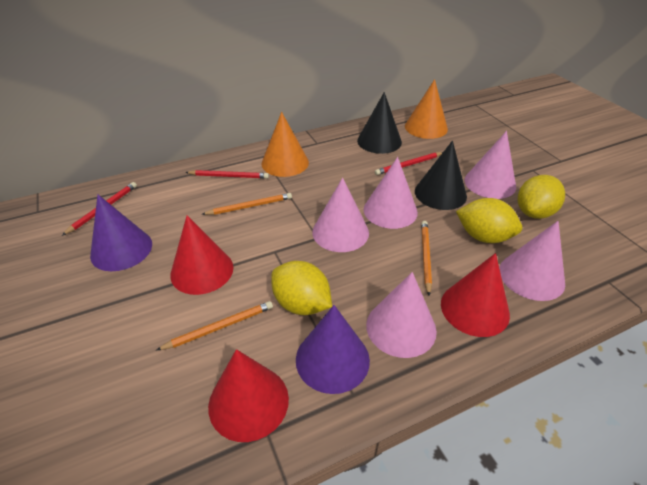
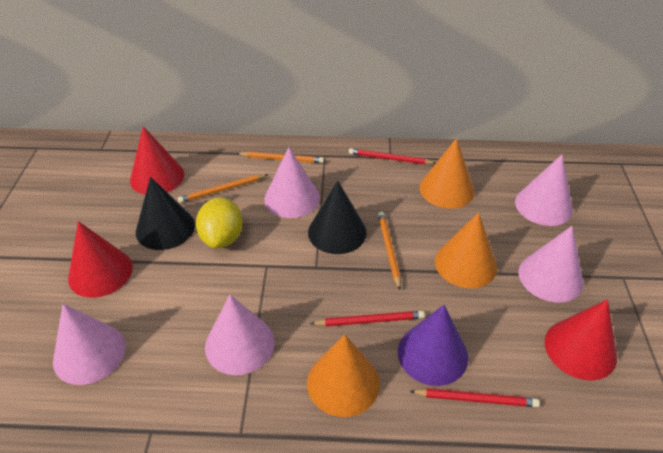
orange cone: 2 -> 3
purple cone: 2 -> 1
yellow lemon: 3 -> 1

